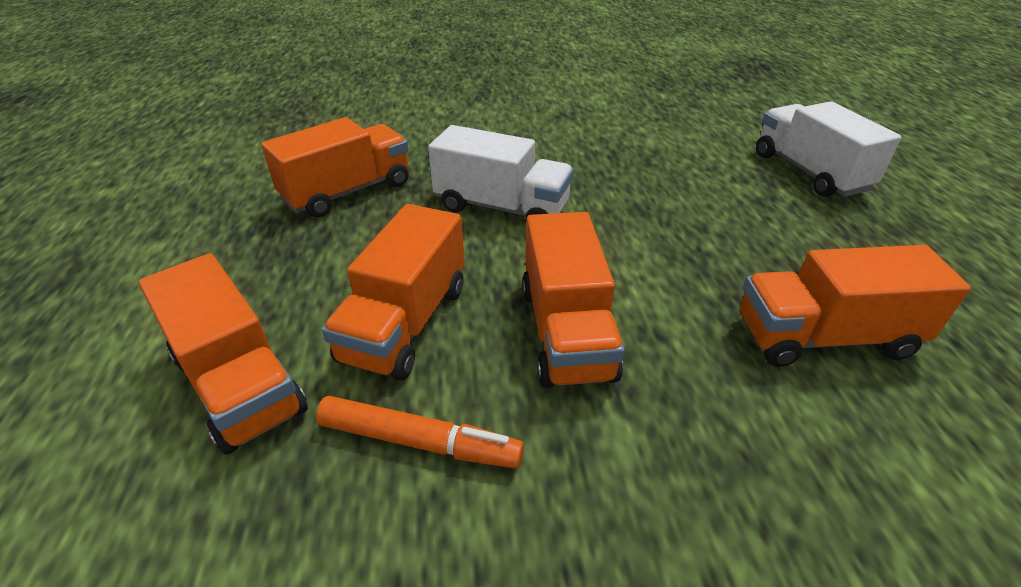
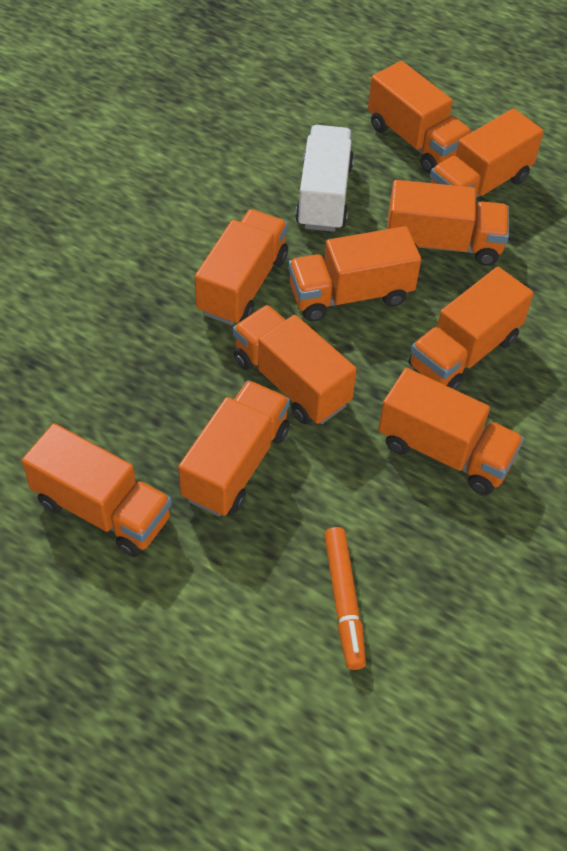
orange truck: 5 -> 10
white truck: 2 -> 1

